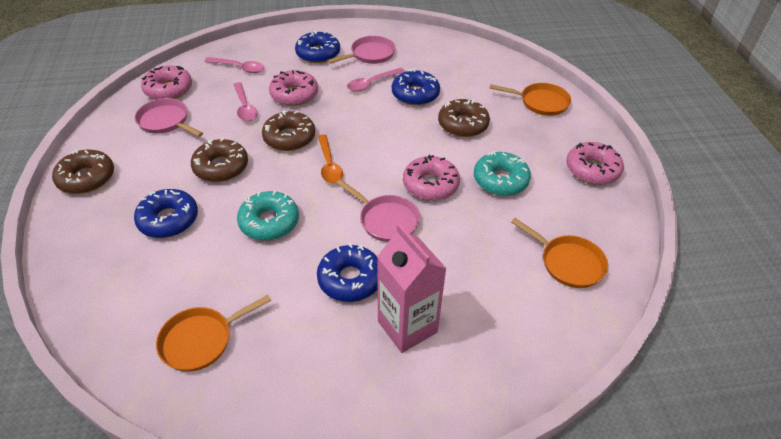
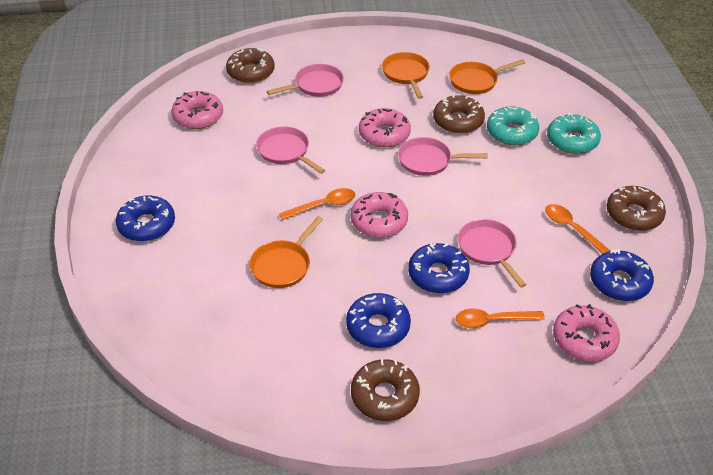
orange spoon: 1 -> 3
pink carton: 1 -> 0
pink pan: 3 -> 4
pink spoon: 3 -> 0

